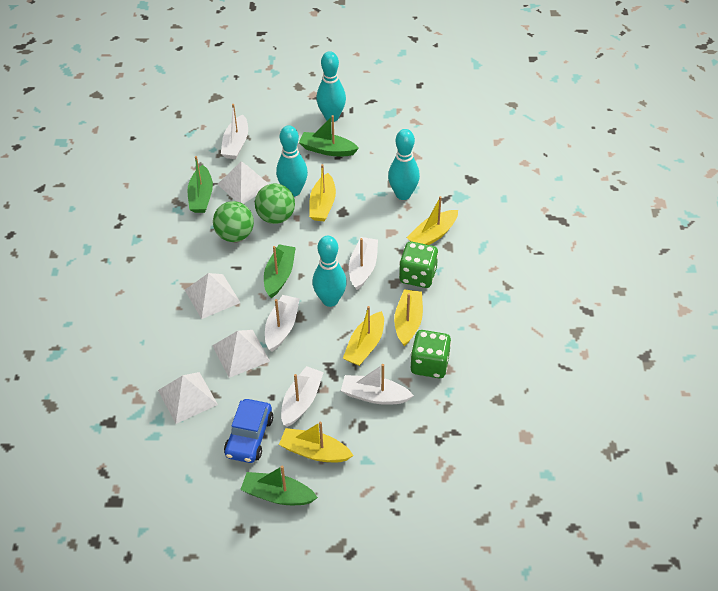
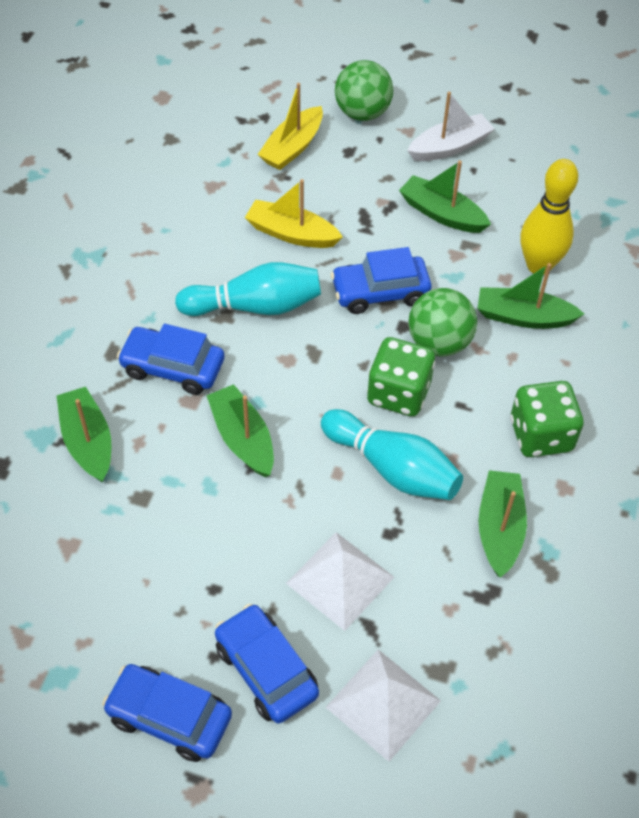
blue car: 1 -> 4
green boat: 4 -> 5
turquoise bowling pin: 4 -> 2
white boat: 5 -> 1
white pyramid: 4 -> 2
yellow boat: 5 -> 2
yellow bowling pin: 0 -> 1

